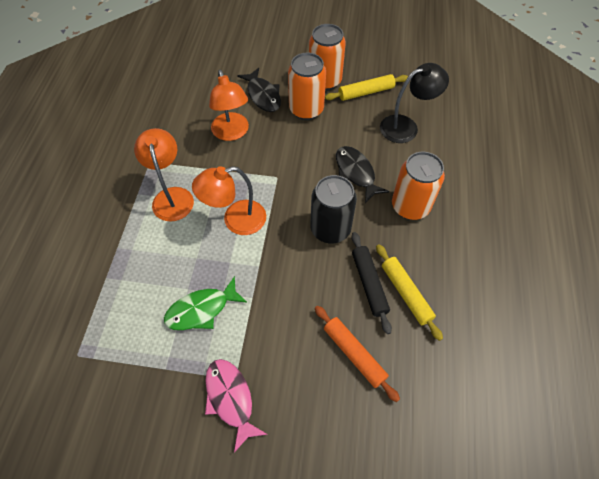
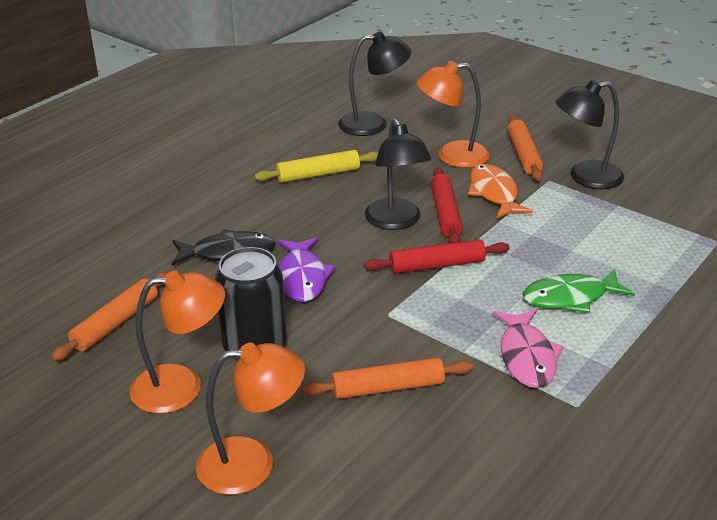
black fish: 2 -> 1
black lamp: 1 -> 3
black rolling pin: 1 -> 0
orange can: 3 -> 0
orange fish: 0 -> 1
orange rolling pin: 1 -> 3
purple fish: 0 -> 1
red rolling pin: 0 -> 2
yellow rolling pin: 2 -> 1

